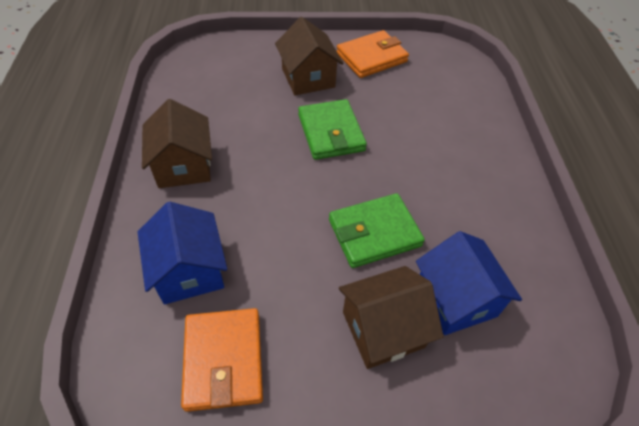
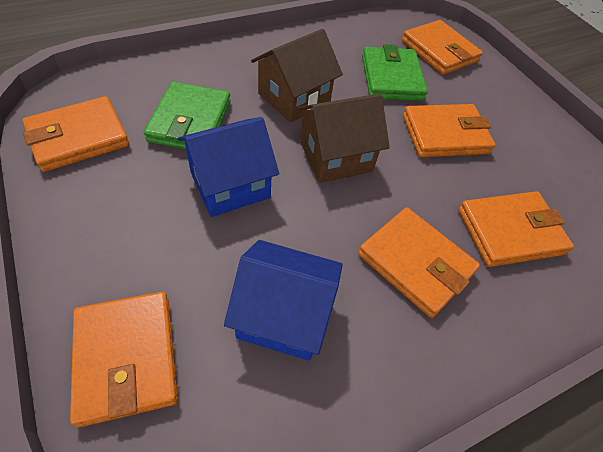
brown house: 3 -> 2
orange wallet: 2 -> 6

